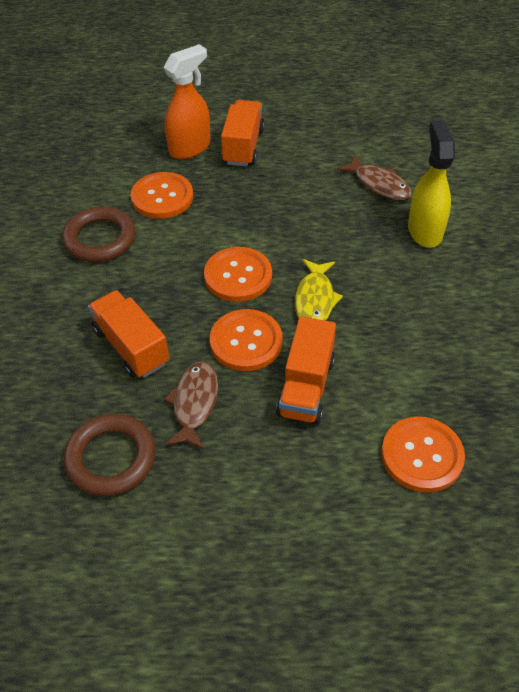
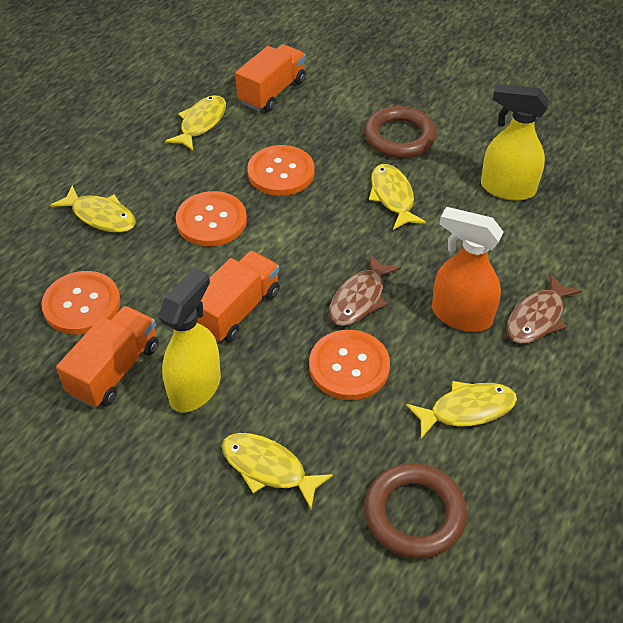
yellow fish: 1 -> 5
yellow spray bottle: 1 -> 2

